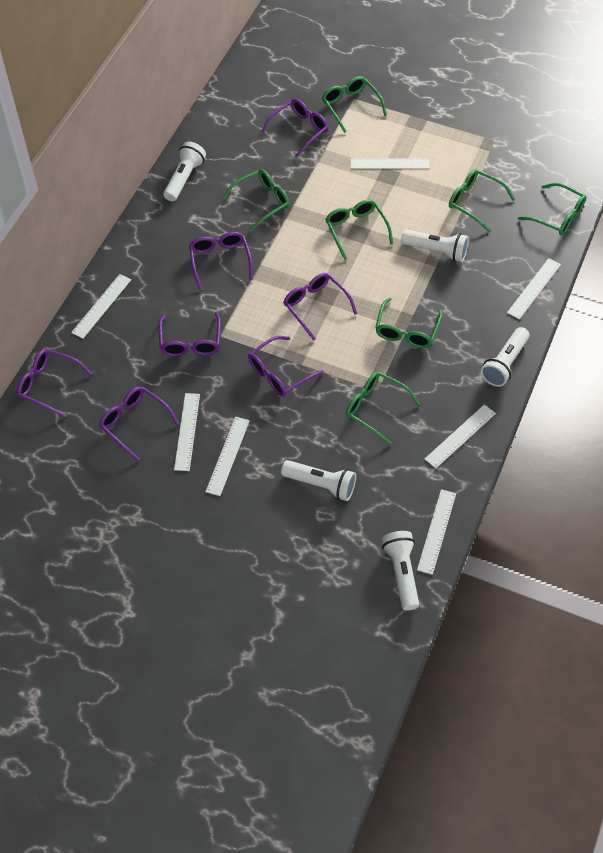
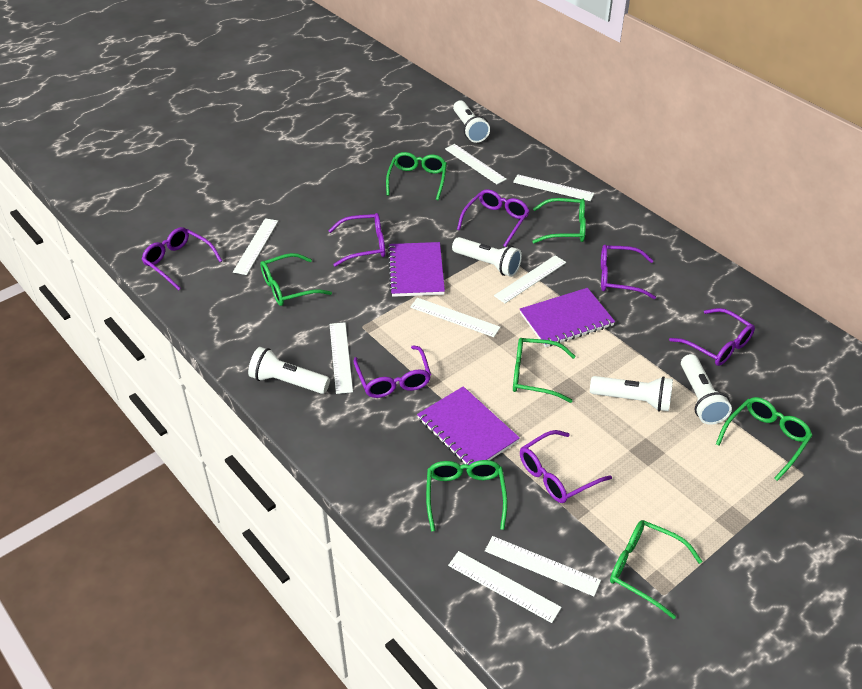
purple notebook: 0 -> 3
white ruler: 7 -> 8

